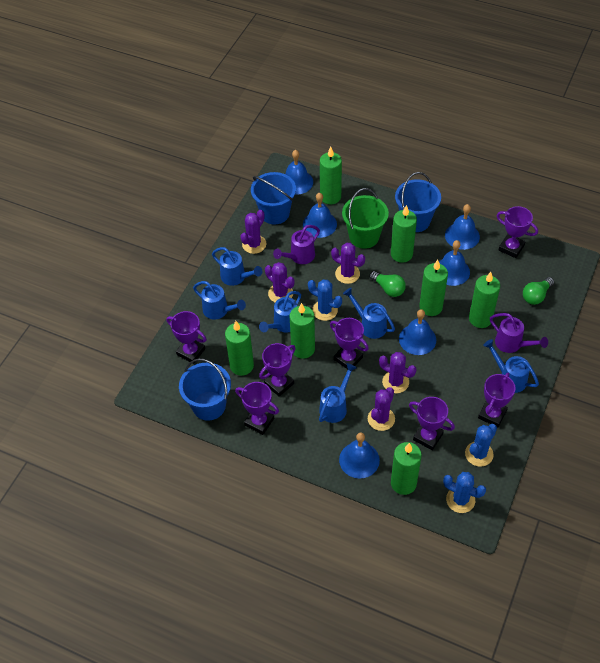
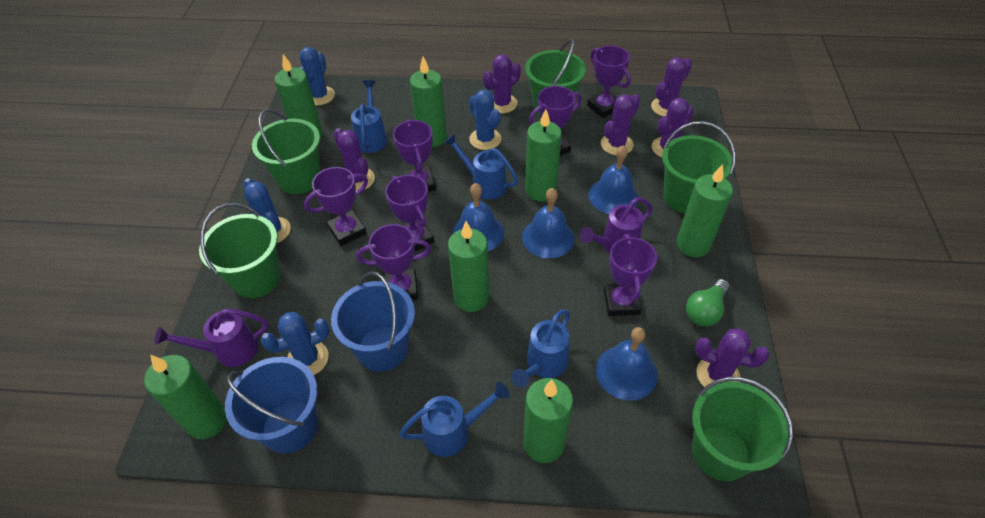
blue bell: 6 -> 4
blue bucket: 3 -> 2
blue cactus: 3 -> 4
blue watering can: 6 -> 4
green bucket: 1 -> 5
green light bulb: 2 -> 1
purple cactus: 5 -> 6

